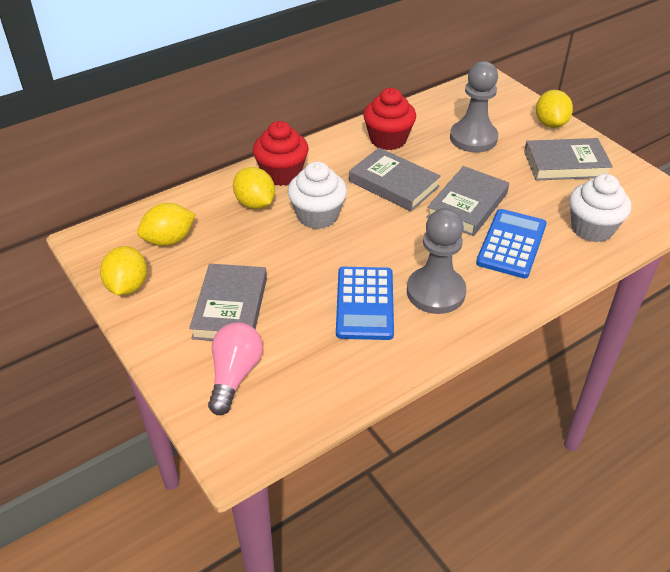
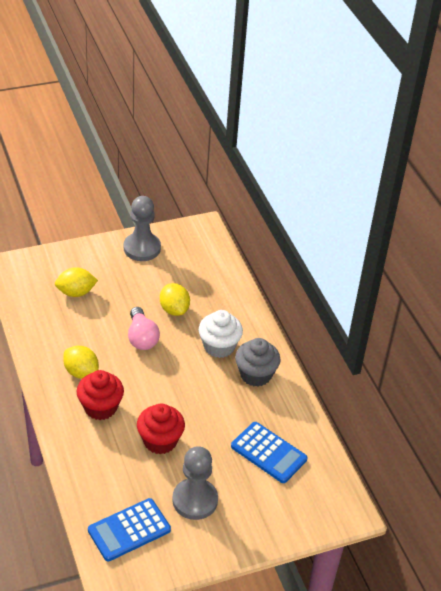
grey book: 4 -> 0
grey cupcake: 0 -> 1
white cupcake: 2 -> 1
yellow lemon: 4 -> 3

